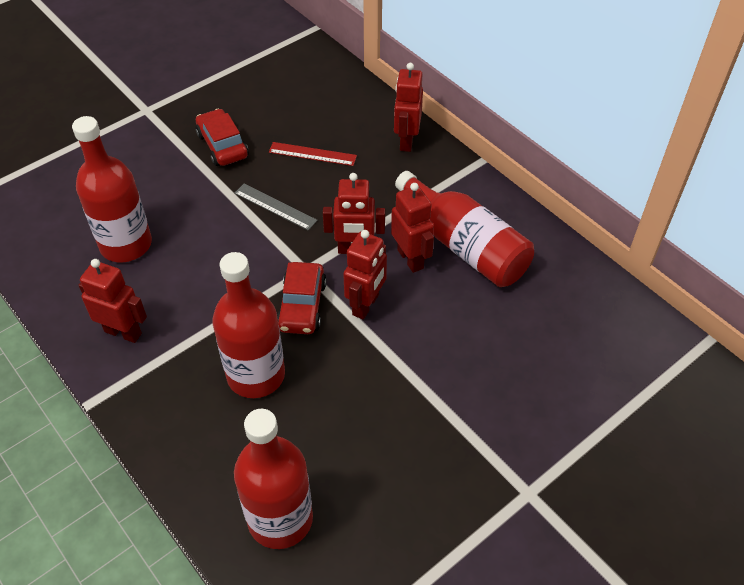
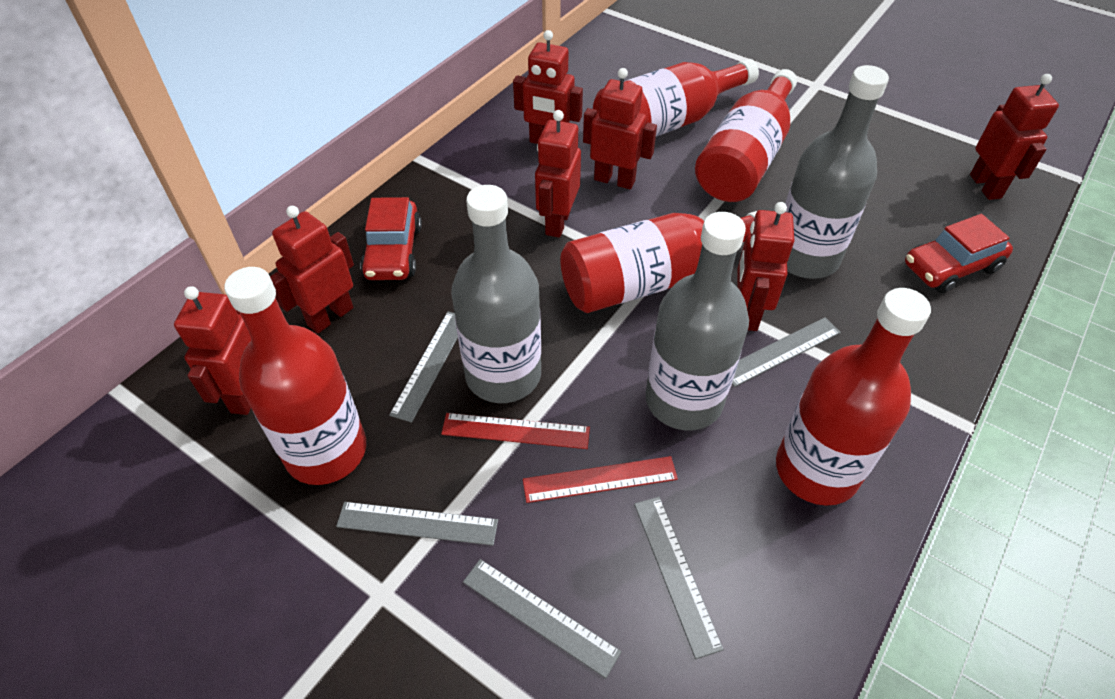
grey bottle: 0 -> 3
grey ruler: 1 -> 5
red bottle: 4 -> 5
red robot: 5 -> 7
red ruler: 1 -> 2

